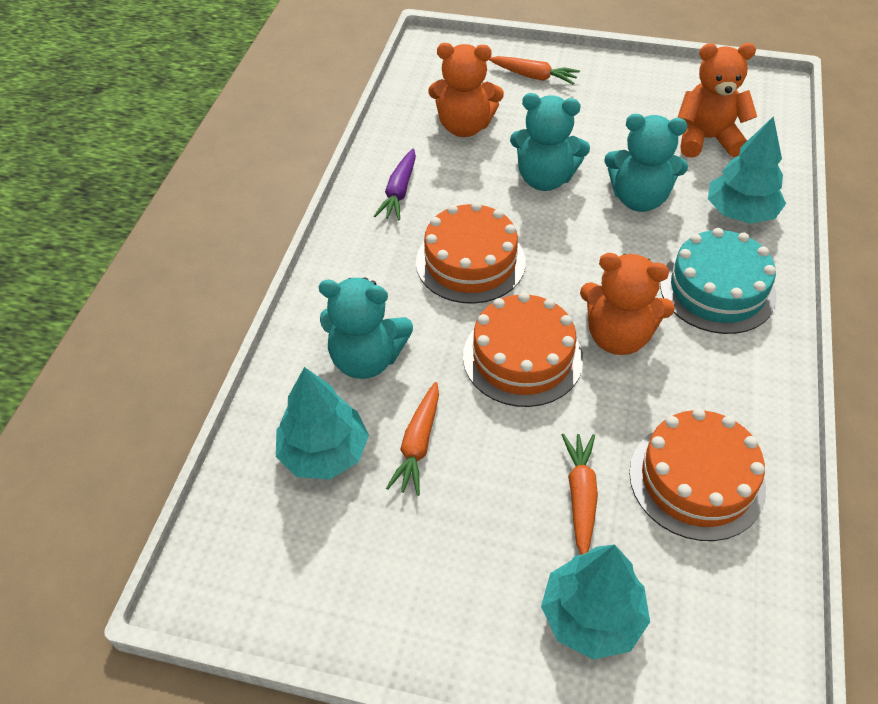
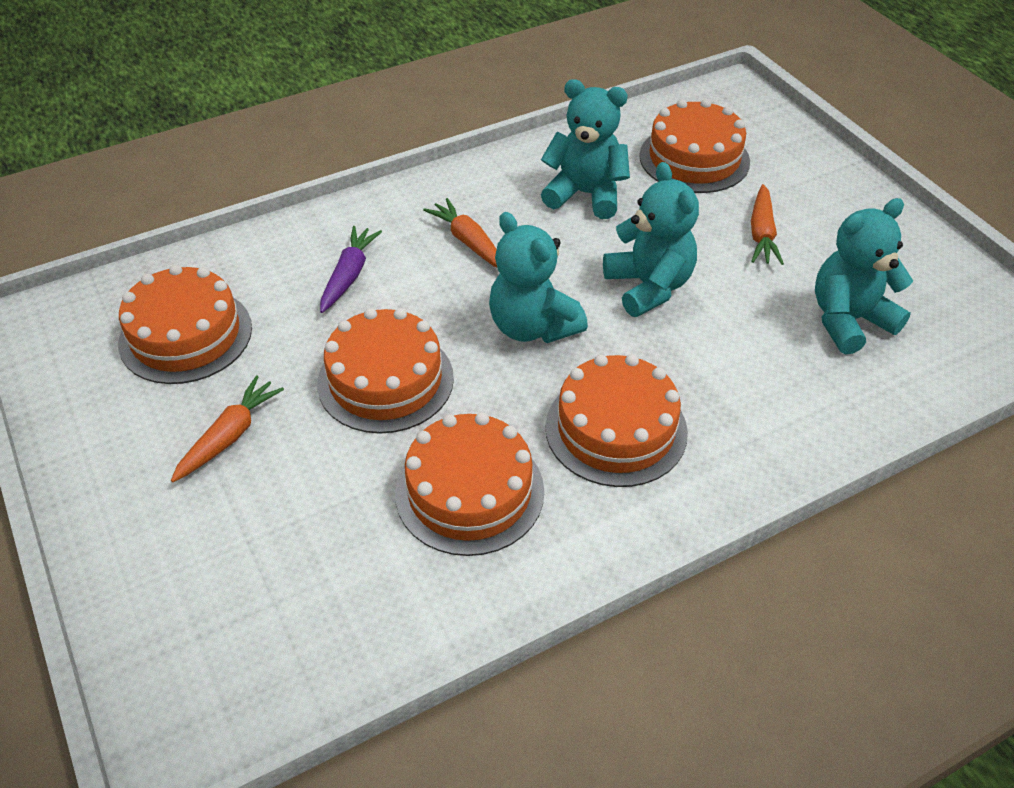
orange cake: 3 -> 5
orange teddy bear: 3 -> 0
turquoise cake: 1 -> 0
turquoise teddy bear: 3 -> 4
turquoise tree: 3 -> 0

